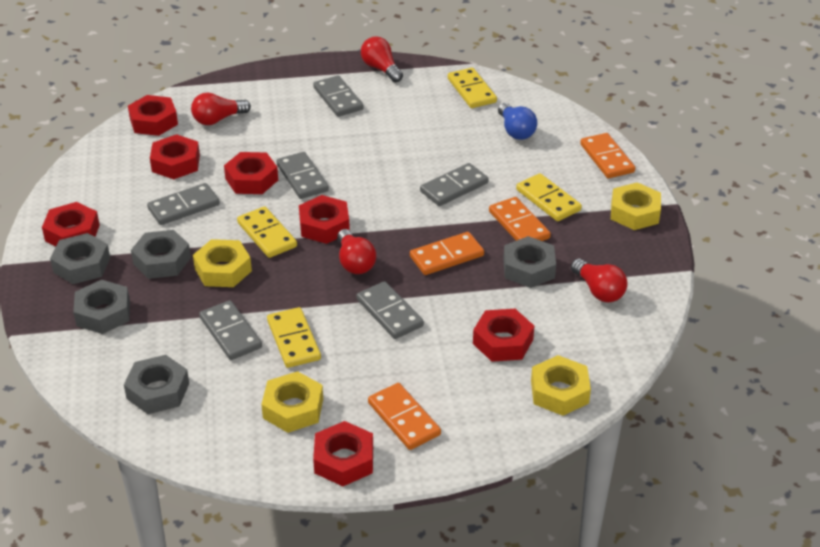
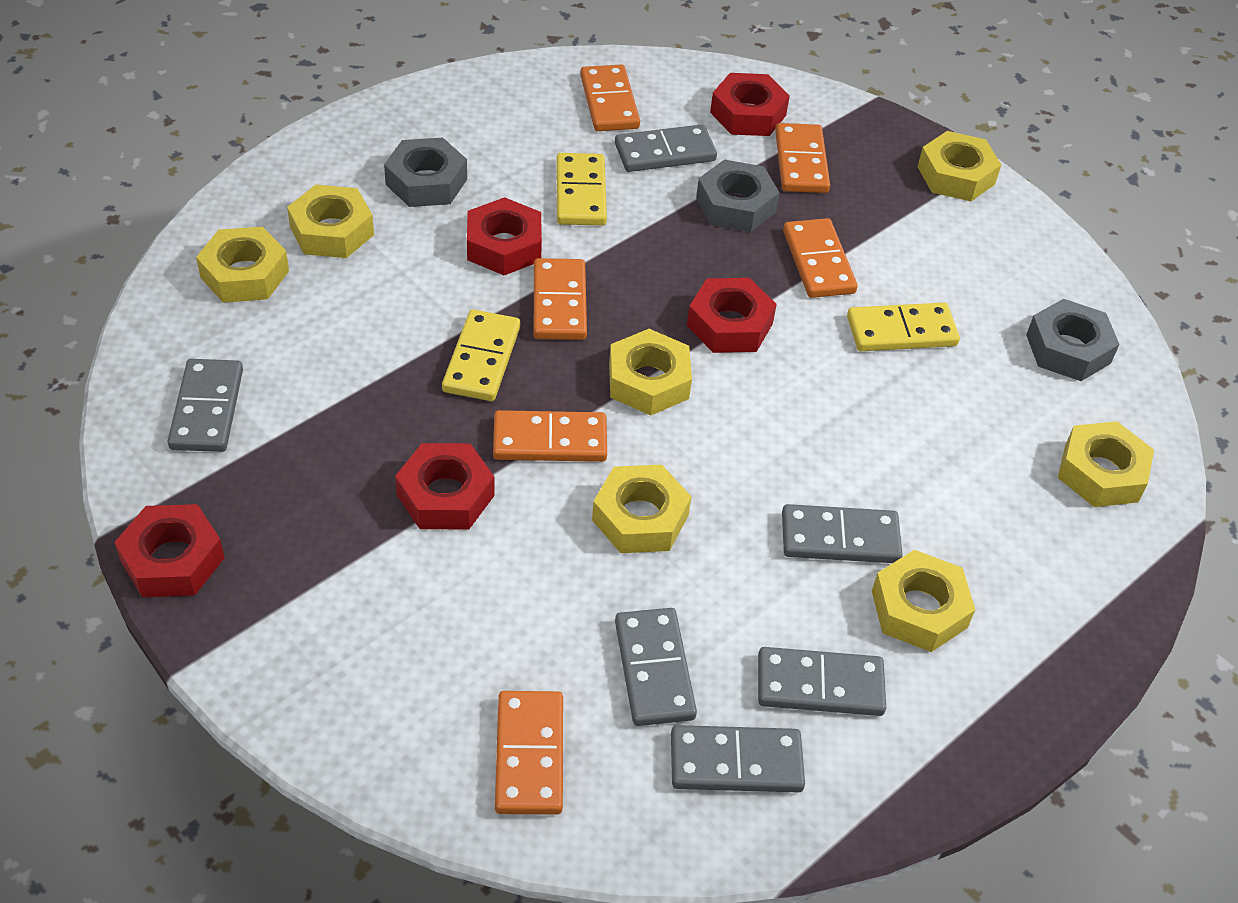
blue light bulb: 1 -> 0
grey nut: 5 -> 3
orange domino: 4 -> 6
red light bulb: 4 -> 0
red nut: 7 -> 5
yellow domino: 4 -> 3
yellow nut: 4 -> 7

